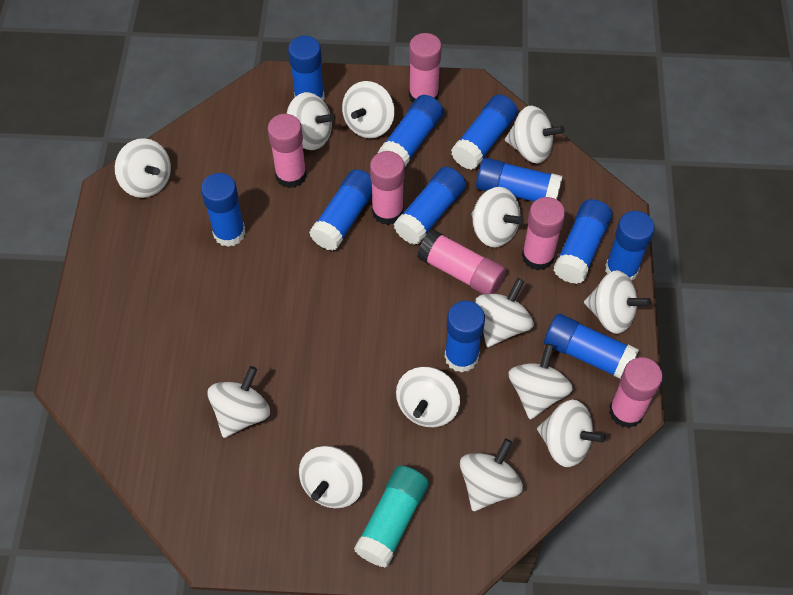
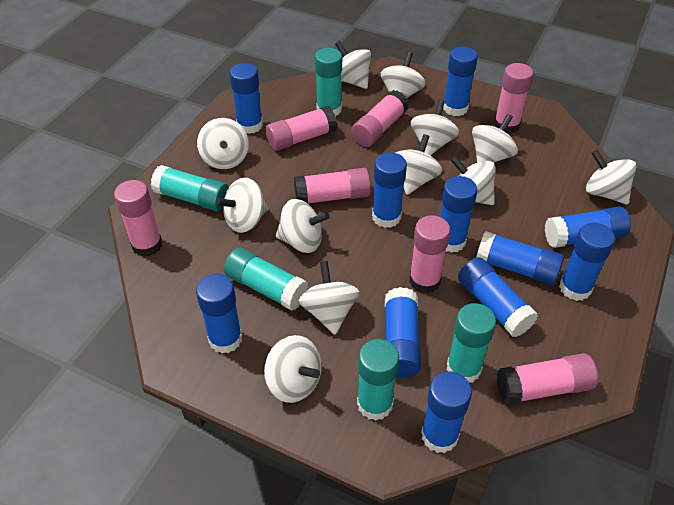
pink glue stick: 6 -> 7
turquoise glue stick: 1 -> 5
white spinning top: 13 -> 12

